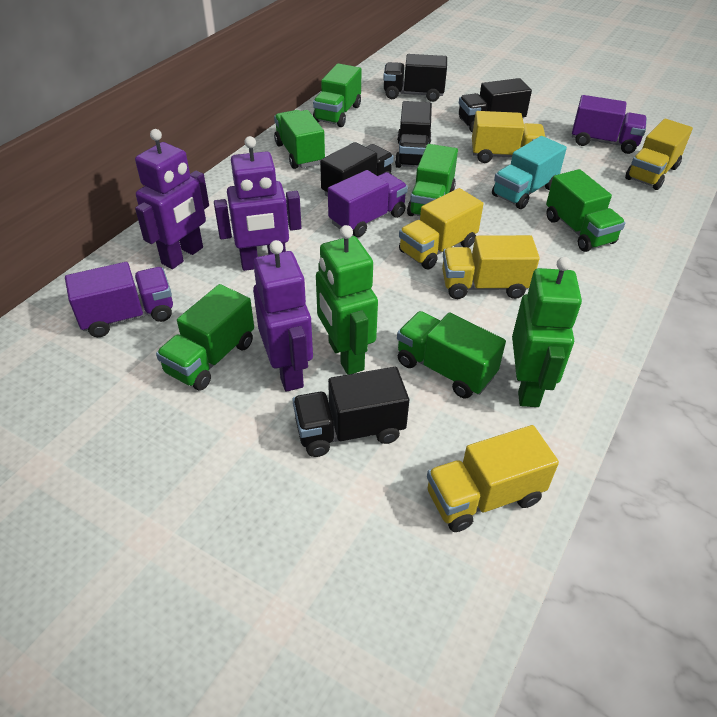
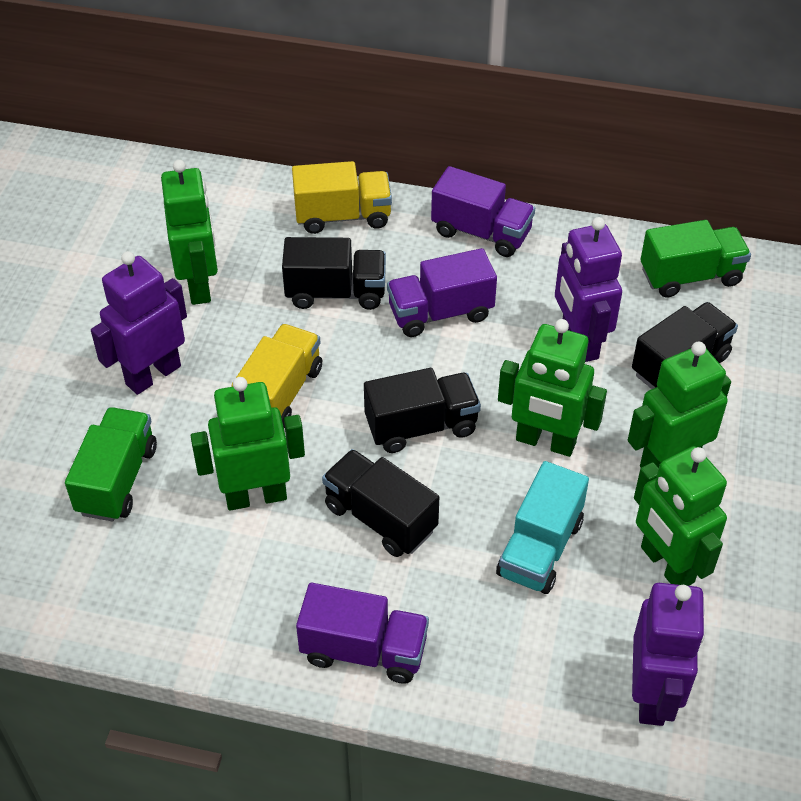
black truck: 5 -> 4
green robot: 2 -> 5
green truck: 6 -> 2
yellow truck: 5 -> 2

